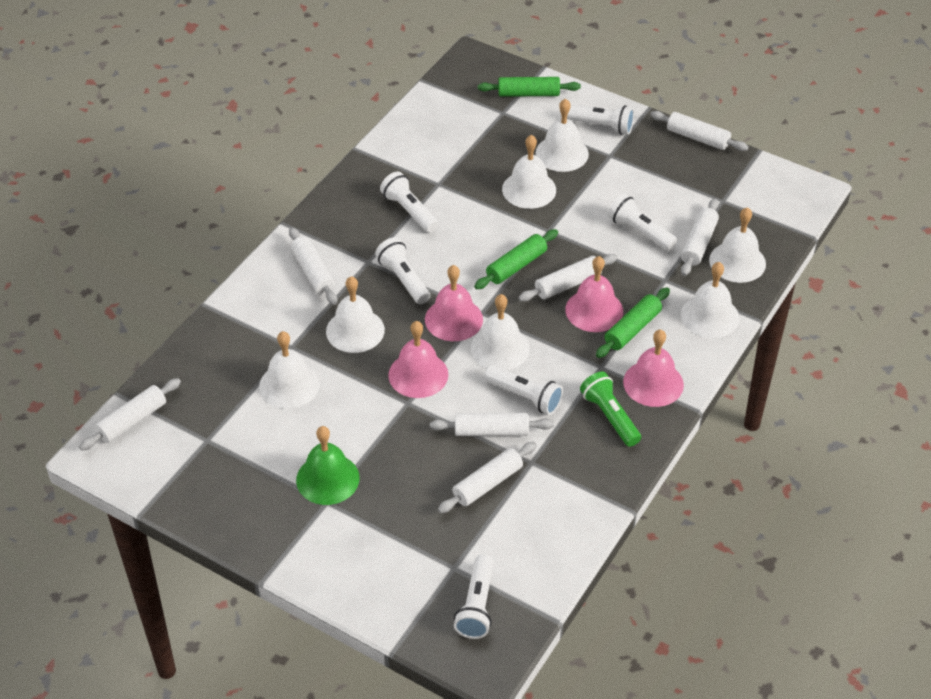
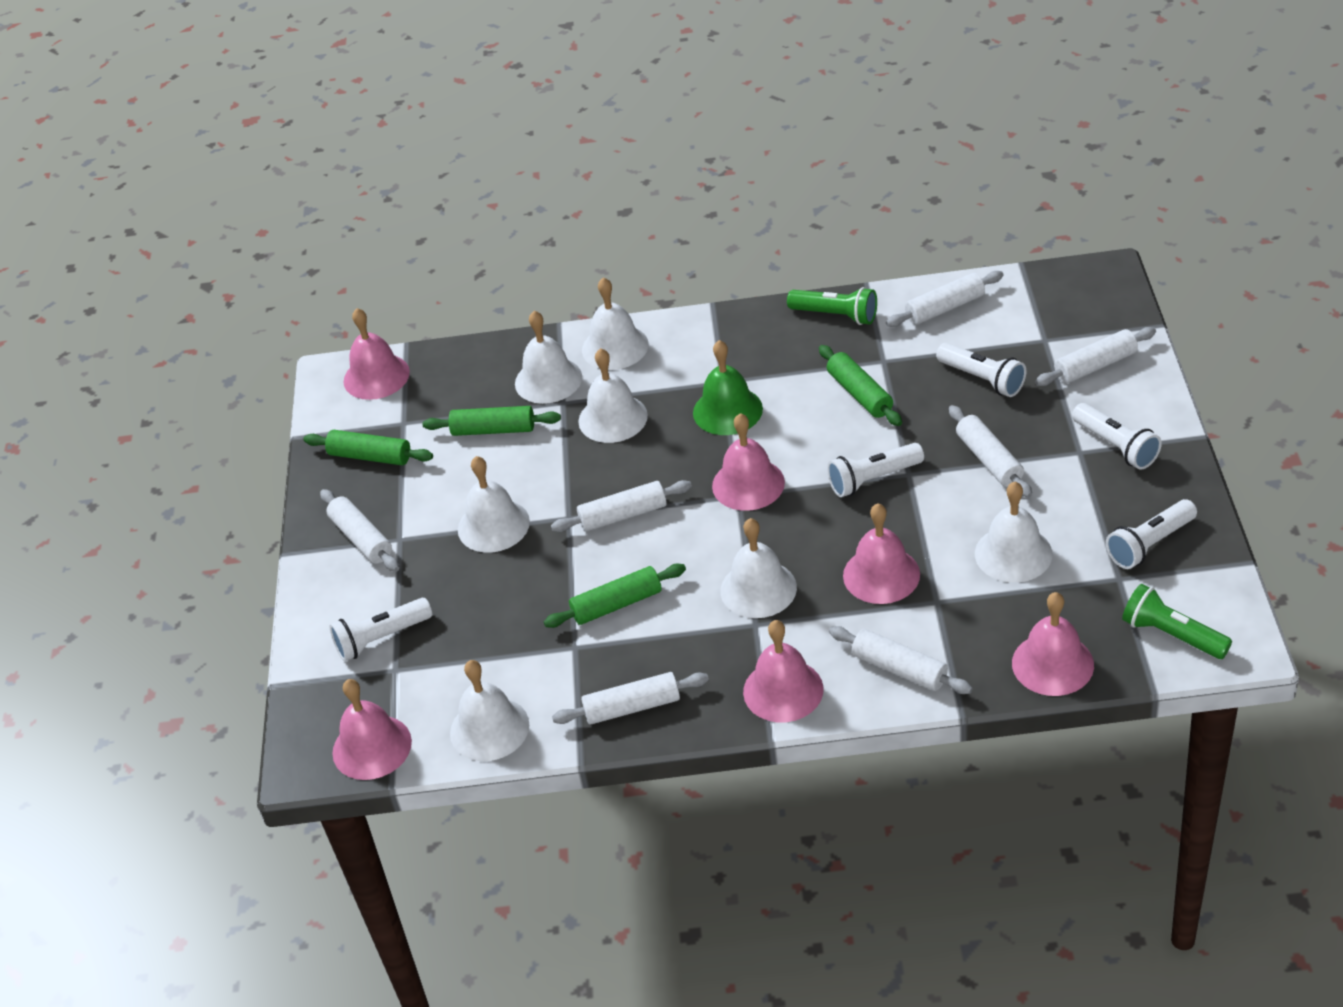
green flashlight: 1 -> 2
green rolling pin: 3 -> 4
pink bell: 4 -> 6
white flashlight: 6 -> 5

